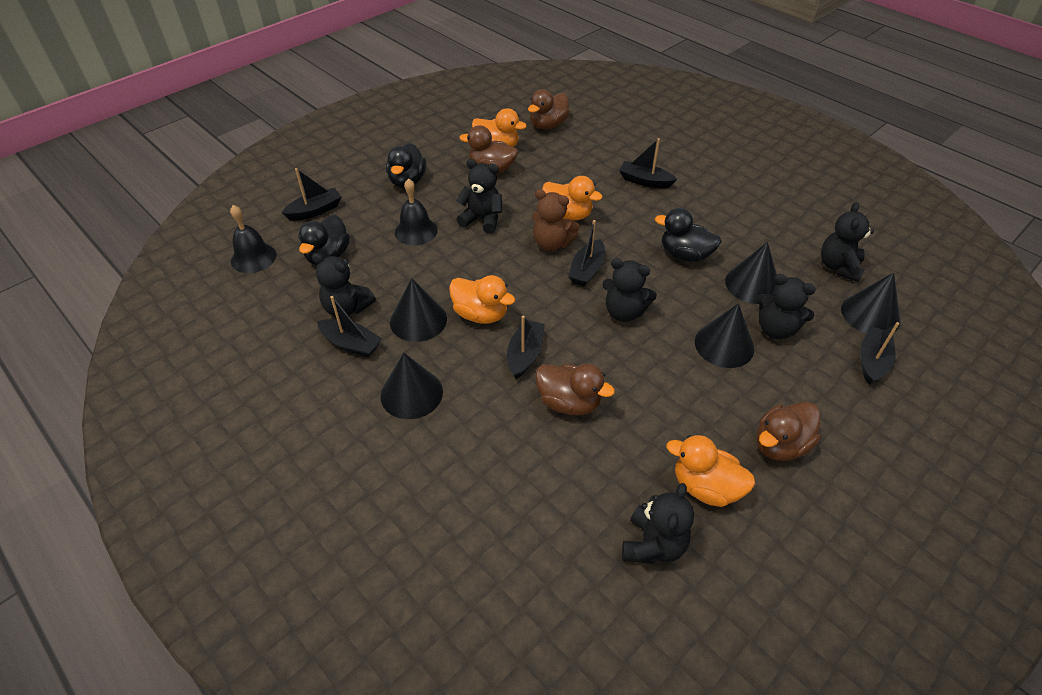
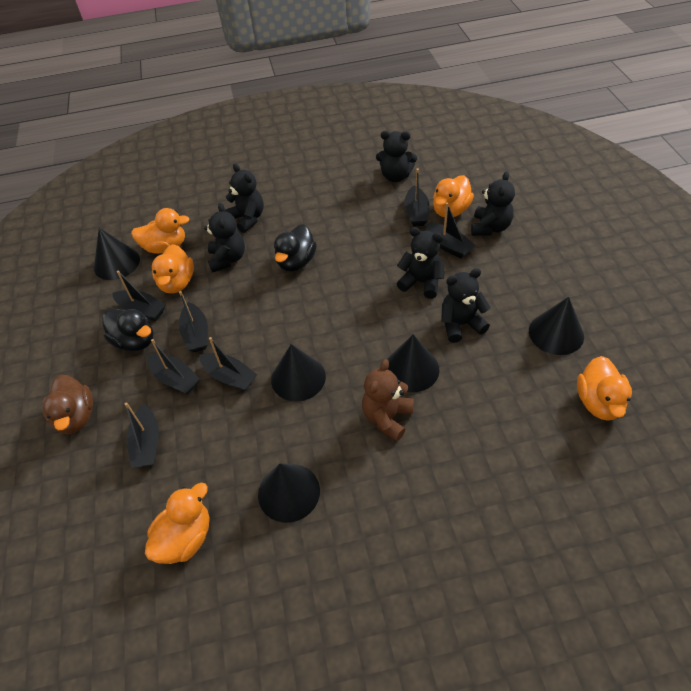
black bell: 2 -> 0
black boat: 6 -> 7
black duck: 3 -> 2
brown duck: 4 -> 1
orange duck: 4 -> 5

